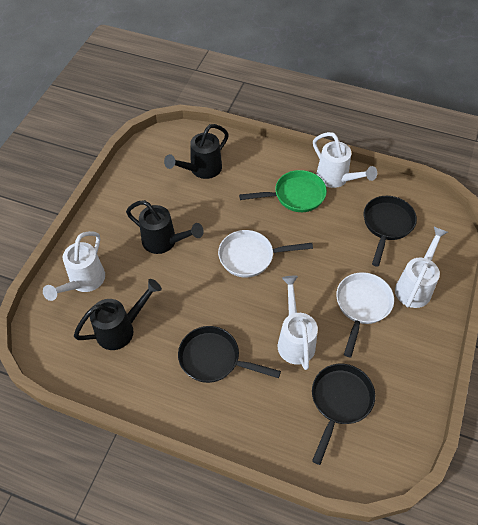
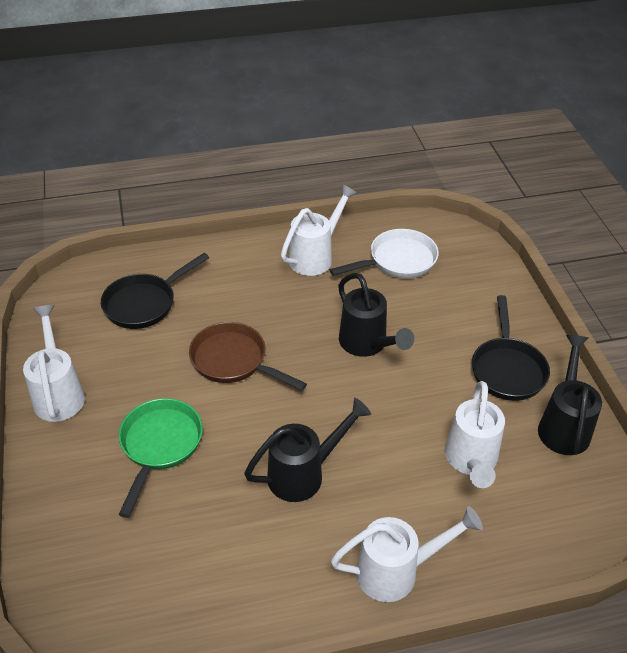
black pan: 3 -> 2
brown pan: 0 -> 1
white pan: 2 -> 1

